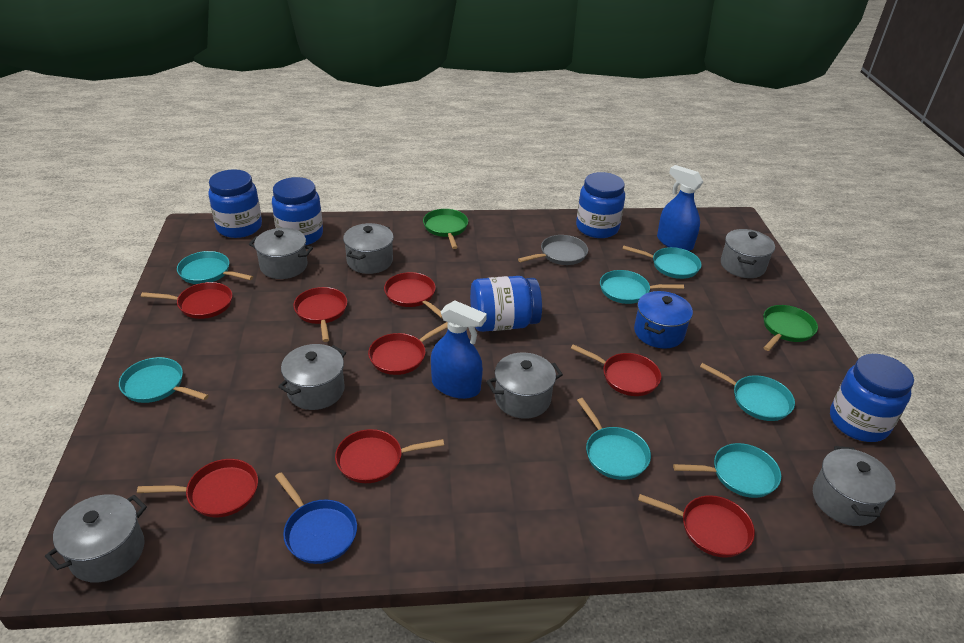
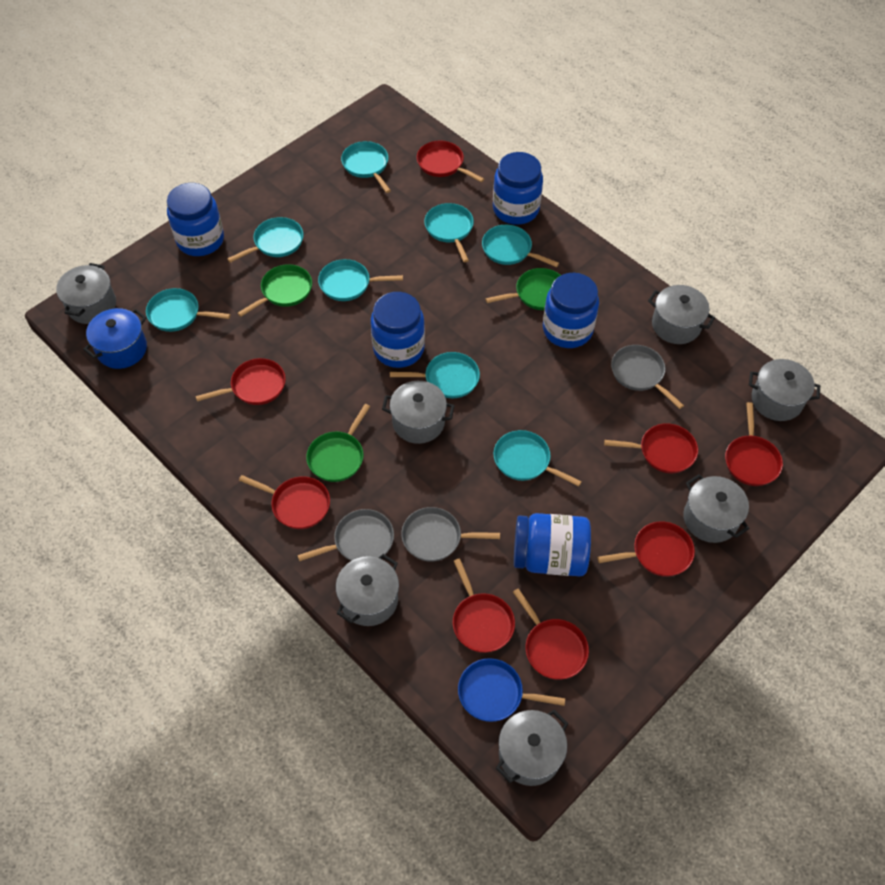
blue spray bottle: 2 -> 0
green pan: 2 -> 3
grey pan: 1 -> 3
turquoise pan: 7 -> 8

